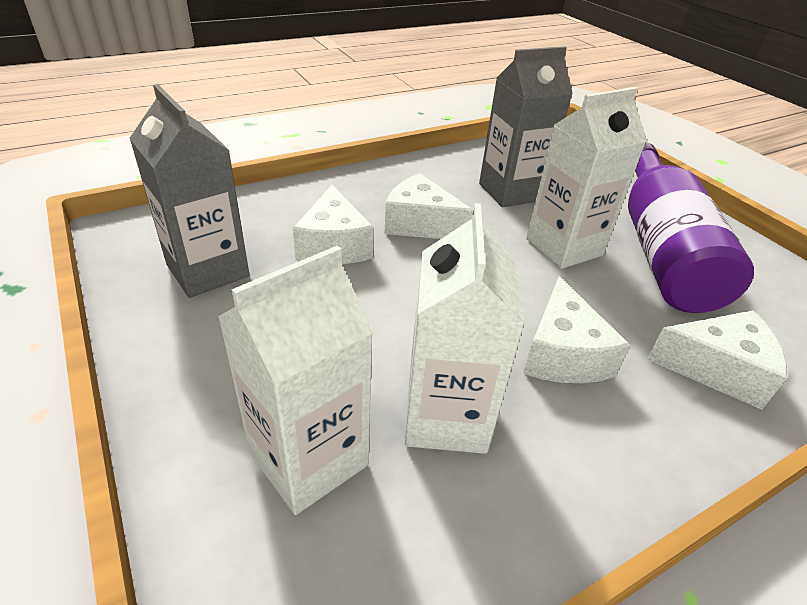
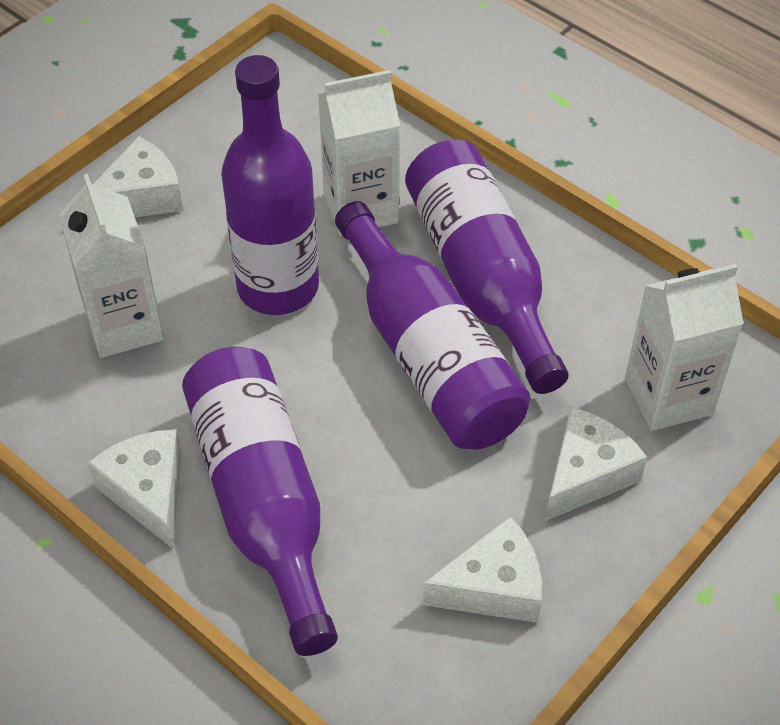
grey carton: 2 -> 0
purple bottle: 1 -> 4

